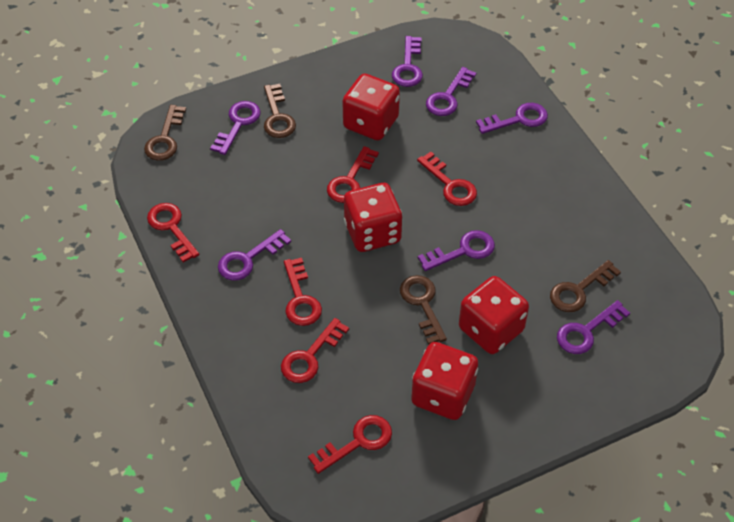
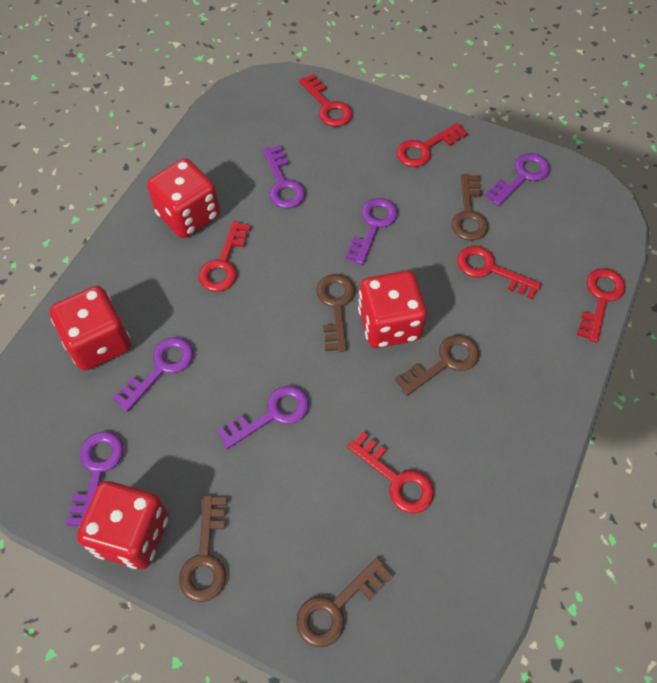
brown key: 4 -> 5
purple key: 7 -> 6

